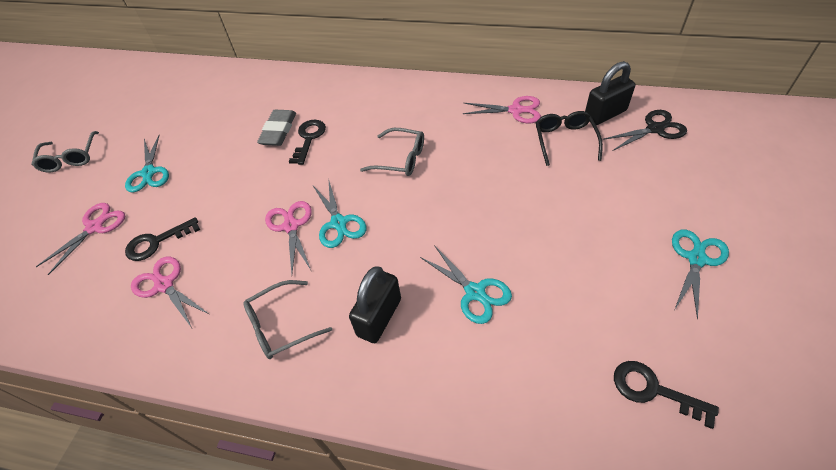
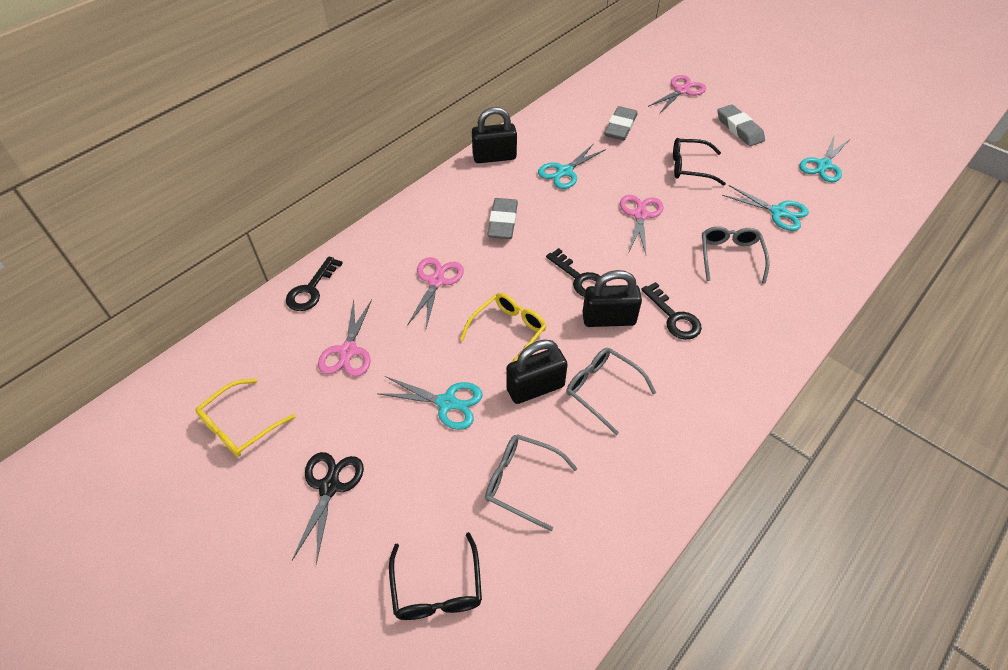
black glasses: 1 -> 2
black padlock: 2 -> 3
grey eraser: 1 -> 3
yellow glasses: 0 -> 2

